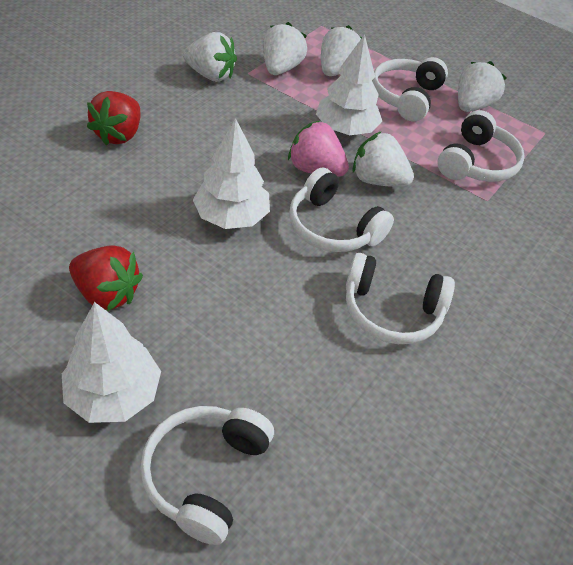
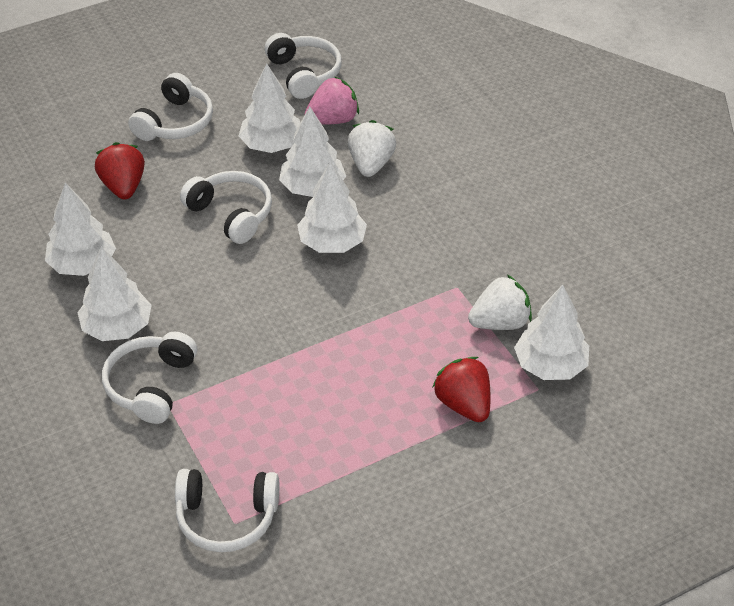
white strawberry: 5 -> 2
white tree: 3 -> 6

